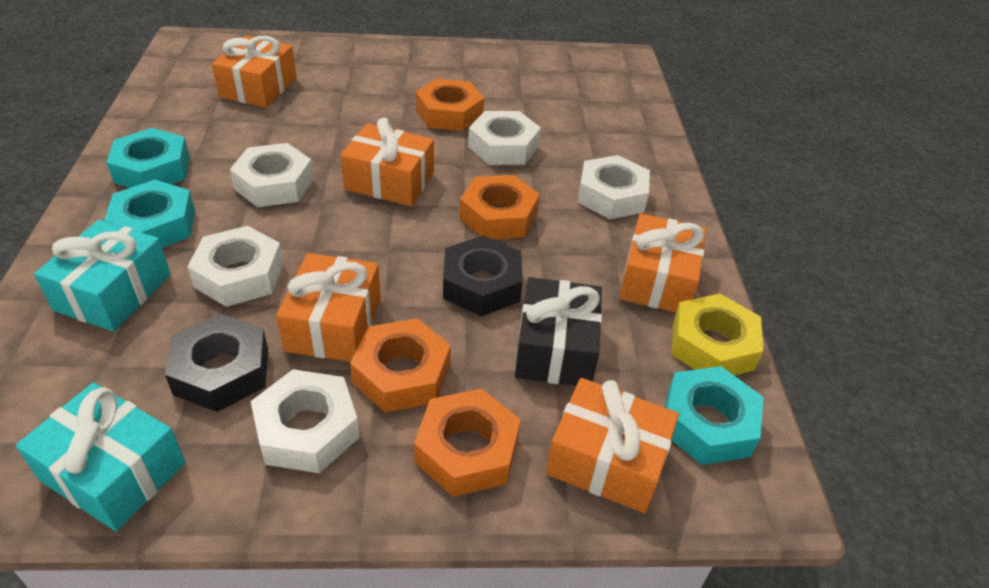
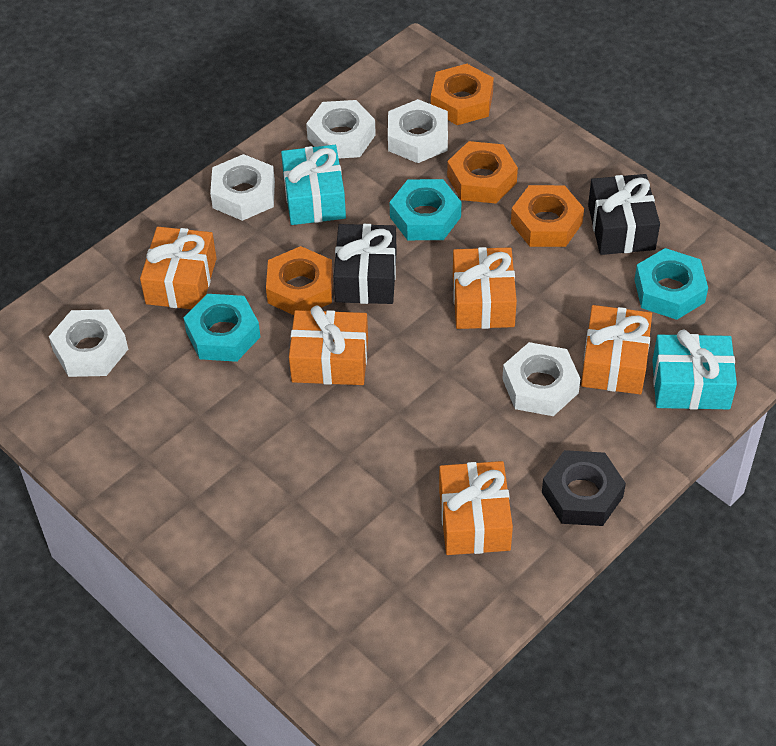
black gift: 1 -> 2
black nut: 2 -> 1
yellow nut: 1 -> 0

